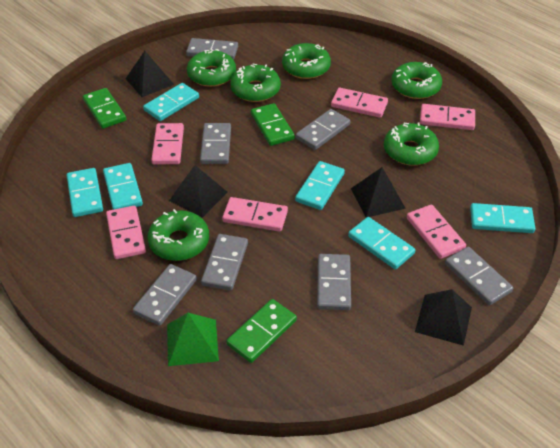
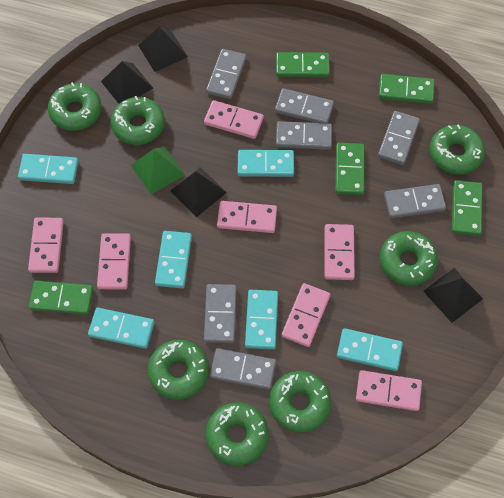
green domino: 3 -> 5
green donut: 6 -> 7
pink domino: 6 -> 7

